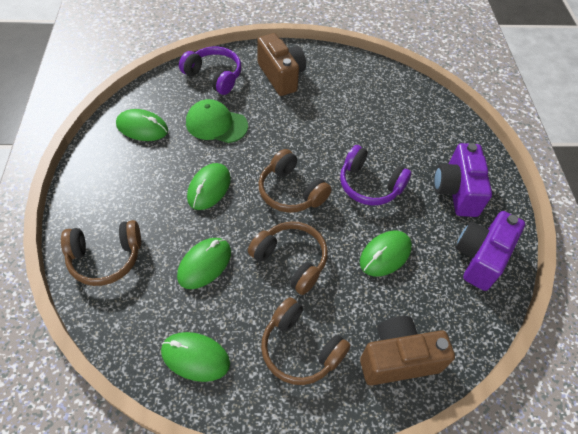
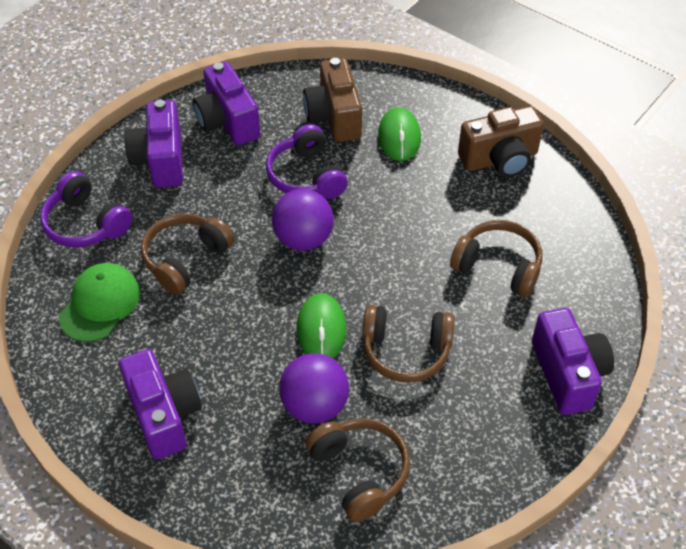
green mouse: 5 -> 2
purple ball: 0 -> 2
purple camera: 2 -> 4

